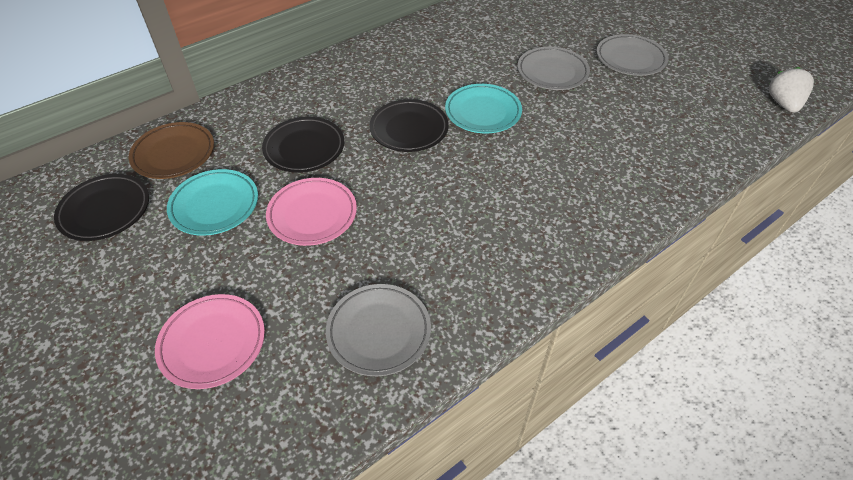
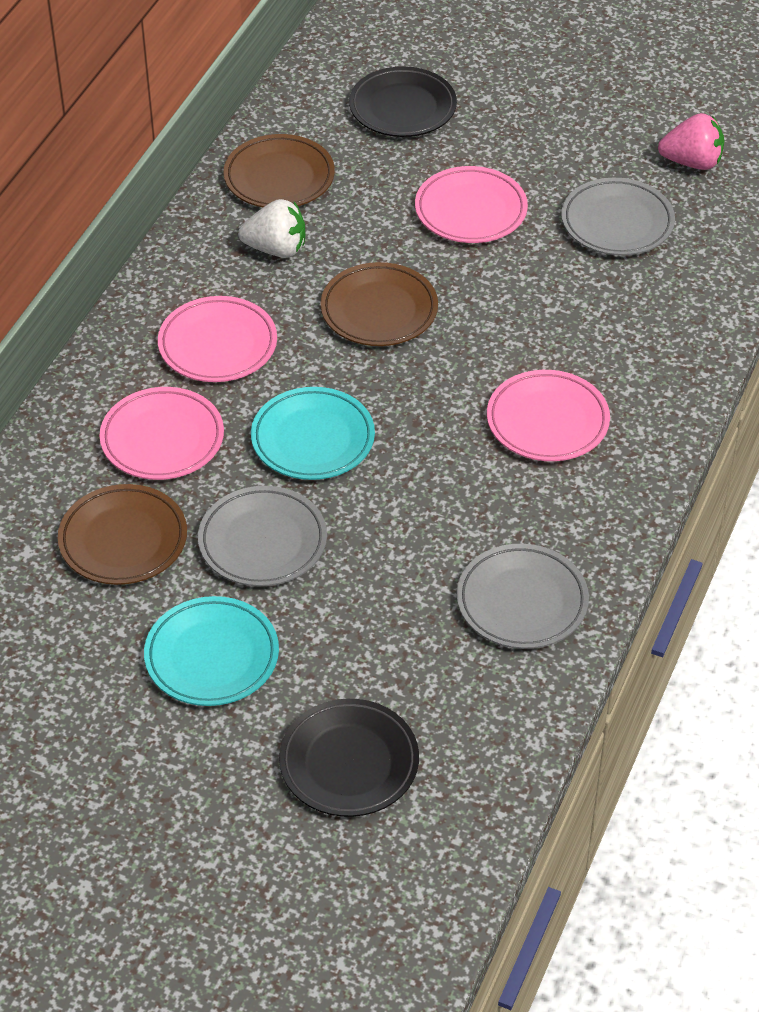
black plate: 3 -> 2
brown plate: 1 -> 3
pink plate: 2 -> 4
pink strawberry: 0 -> 1

